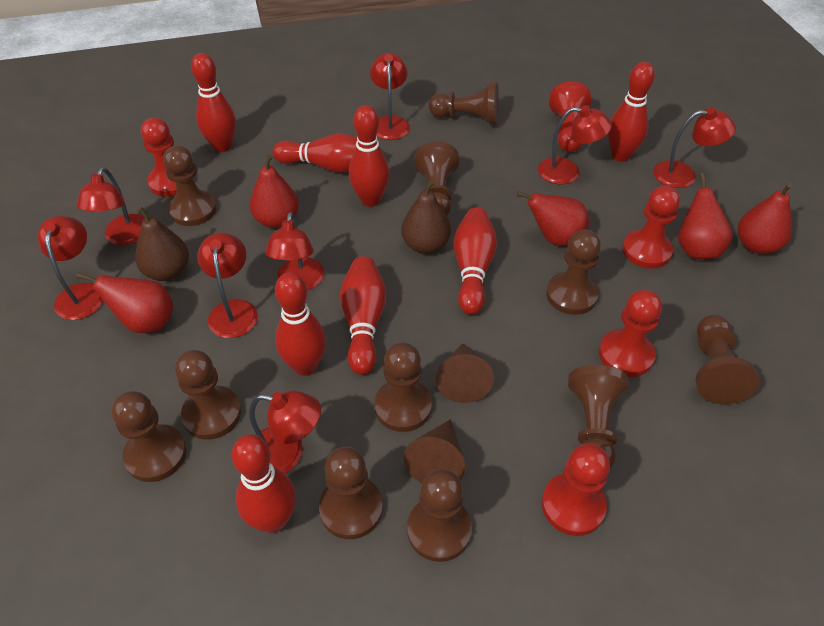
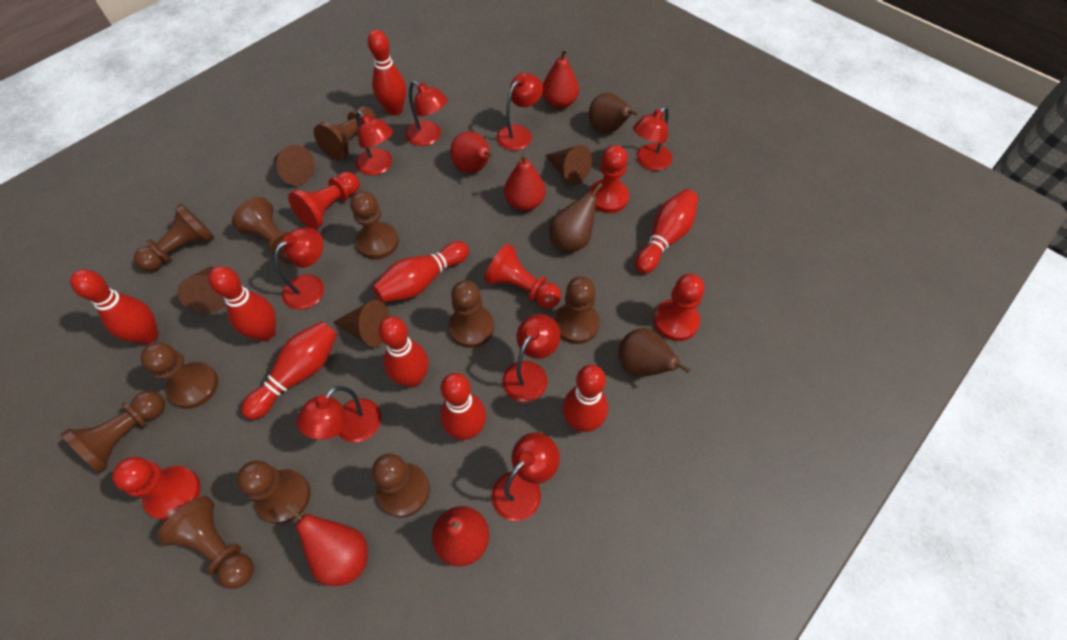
brown cone: 2 -> 4
brown pear: 2 -> 3
red bowling pin: 8 -> 9

